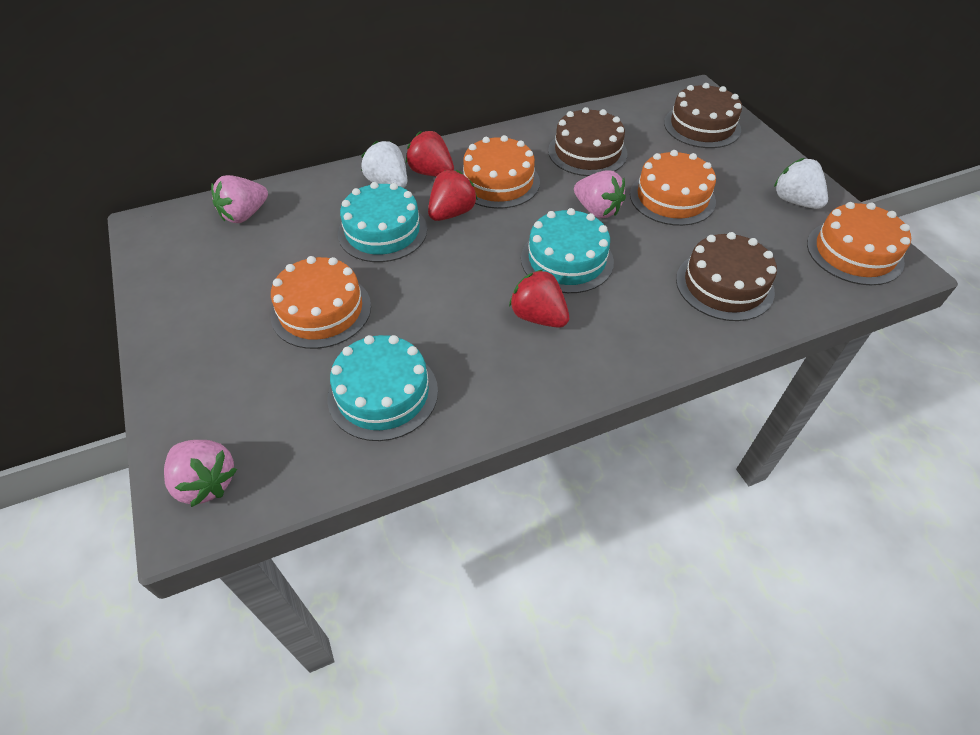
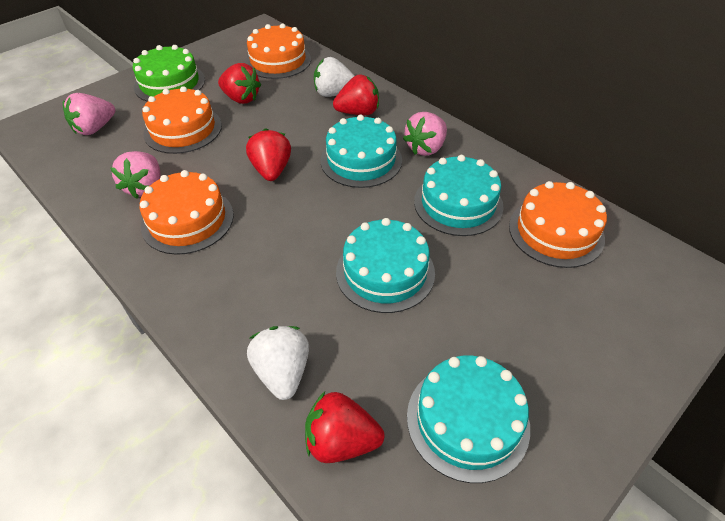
brown cake: 3 -> 0
green cake: 0 -> 1
red strawberry: 3 -> 4
turquoise cake: 3 -> 4

